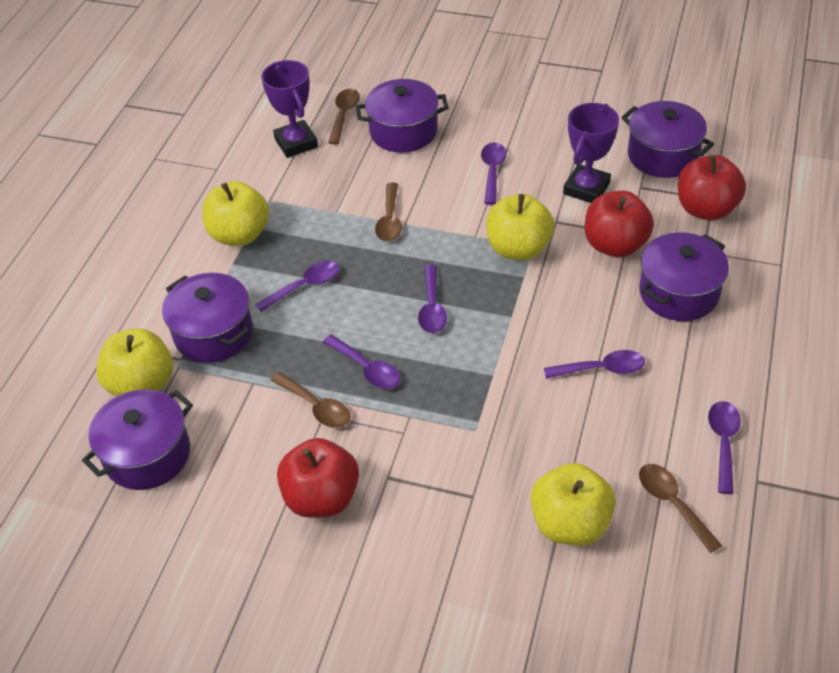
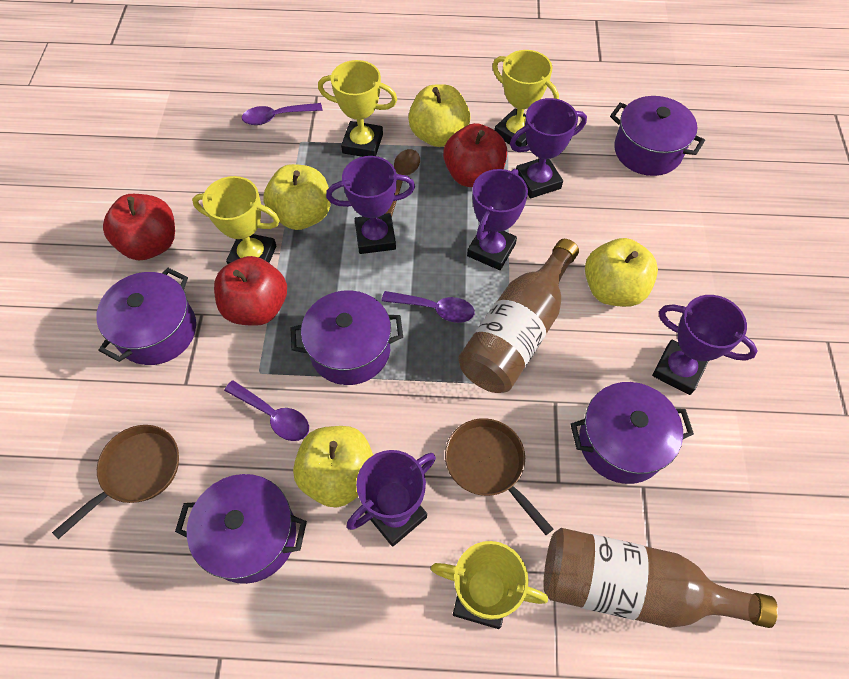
brown bottle: 0 -> 2
brown pan: 0 -> 2
brown spoon: 4 -> 1
purple spoon: 6 -> 3
purple trophy: 2 -> 5
yellow trophy: 0 -> 4

